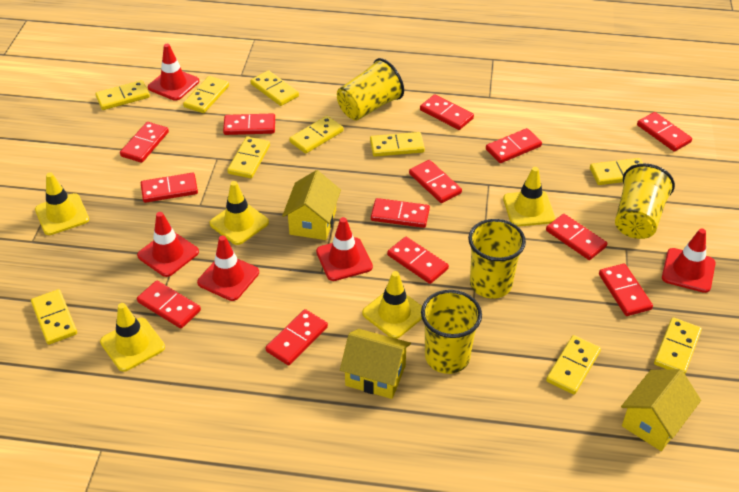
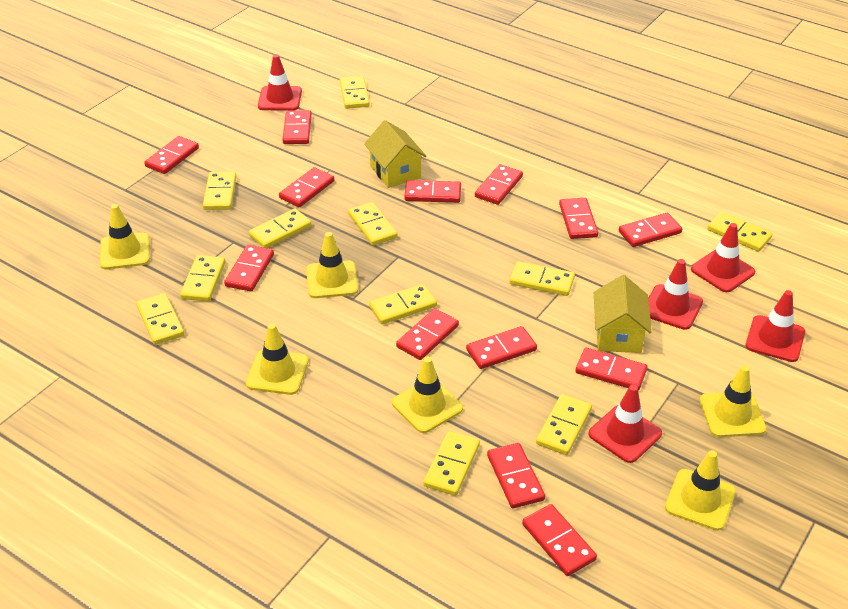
yellow cup: 4 -> 0
yellow domino: 10 -> 11
yellow house: 3 -> 2
yellow traffic cone: 5 -> 6

